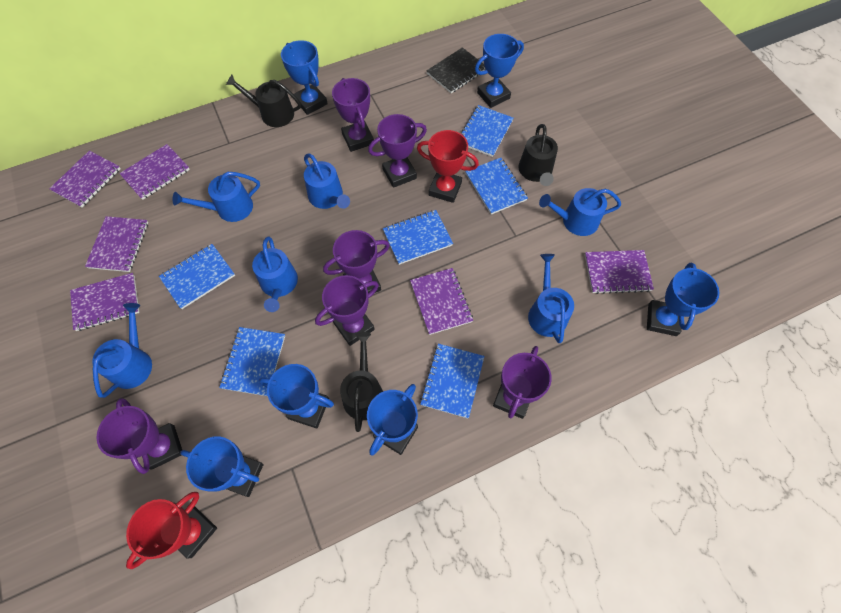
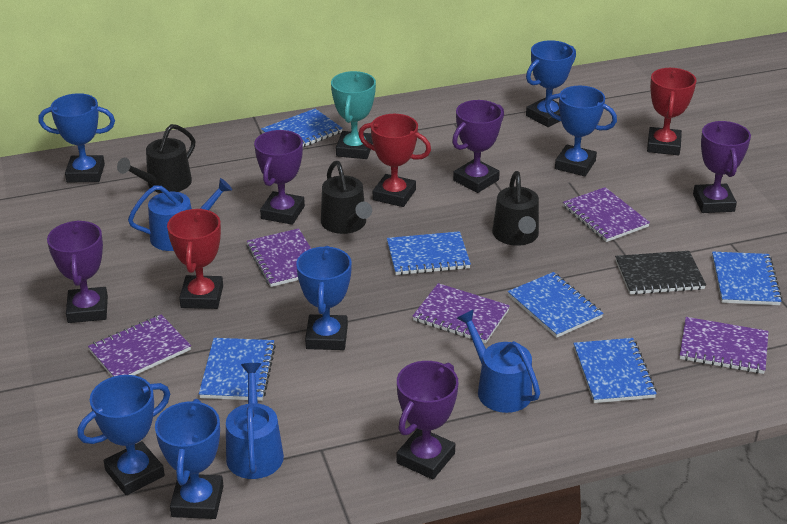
blue watering can: 6 -> 3
purple notebook: 6 -> 5
purple trophy: 6 -> 5
red trophy: 2 -> 3
turquoise trophy: 0 -> 1

